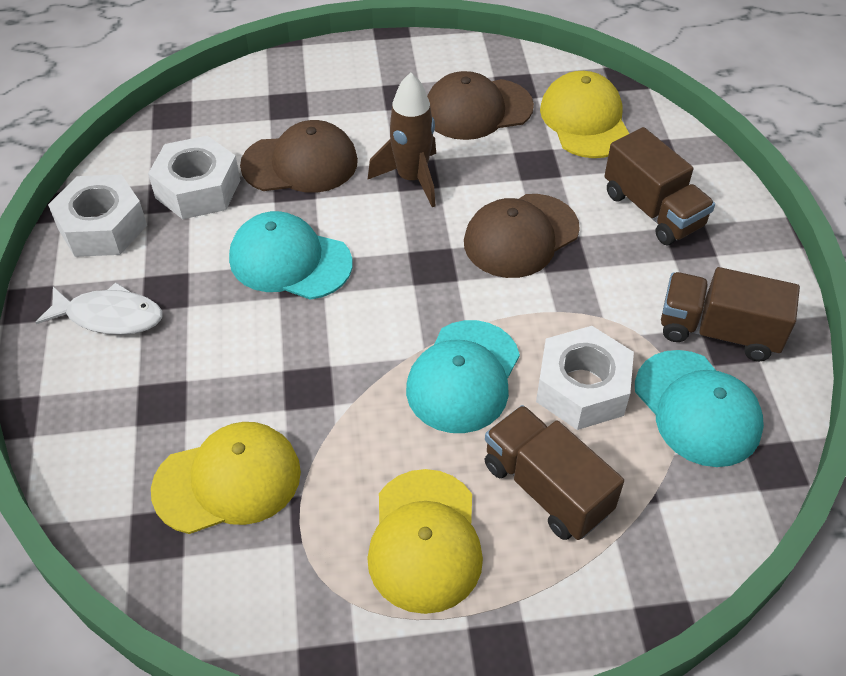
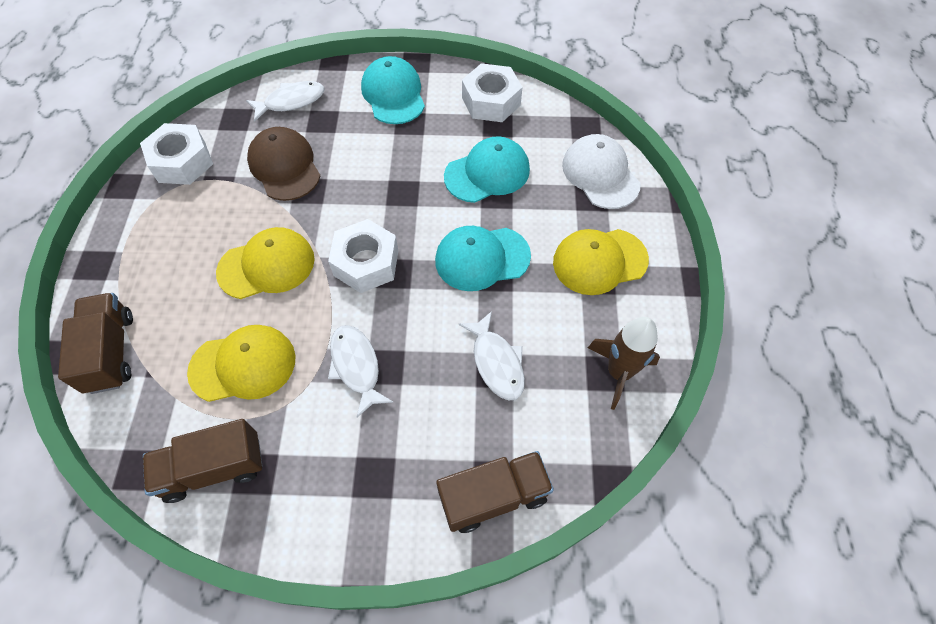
brown cap: 3 -> 1
white cap: 0 -> 1
white fish: 1 -> 3

